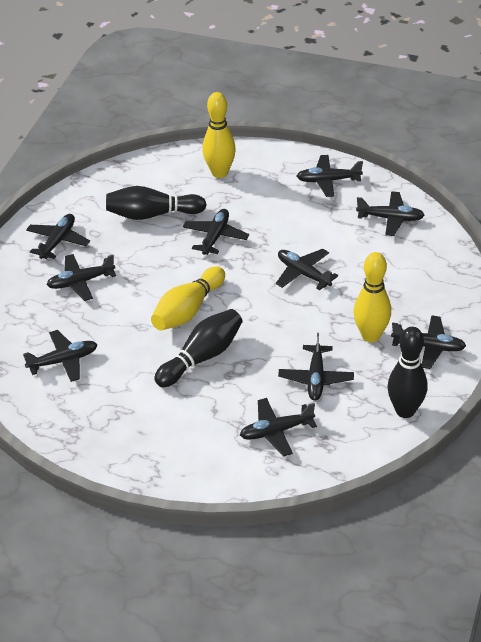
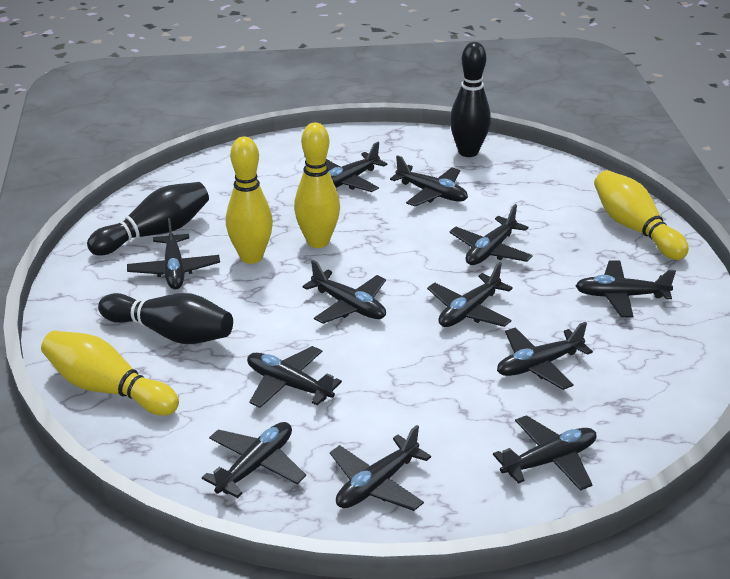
black plane: 10 -> 12
yellow bowling pin: 3 -> 4

